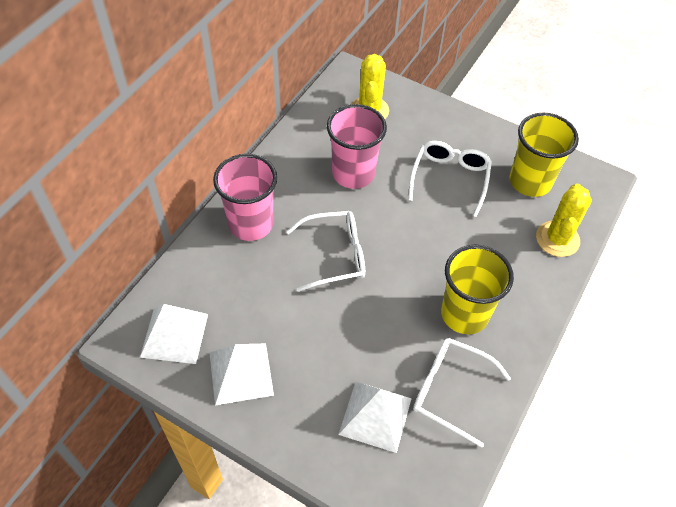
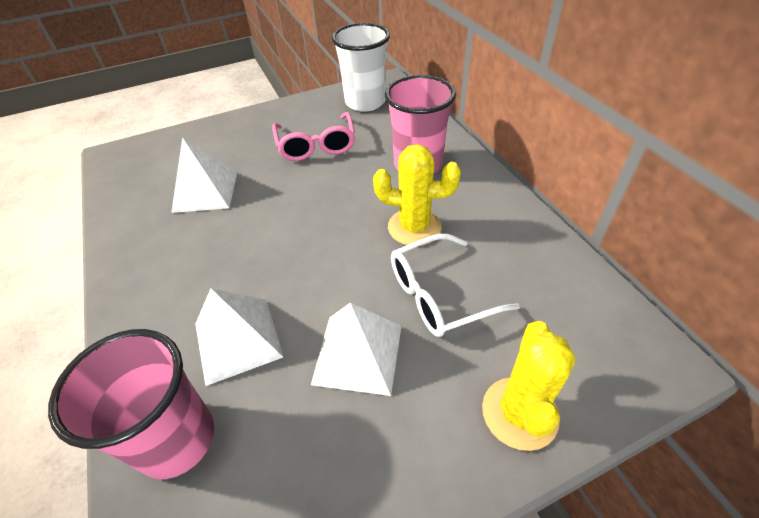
pink glasses: 0 -> 1
white cup: 0 -> 1
white glasses: 3 -> 1
yellow cup: 2 -> 0

